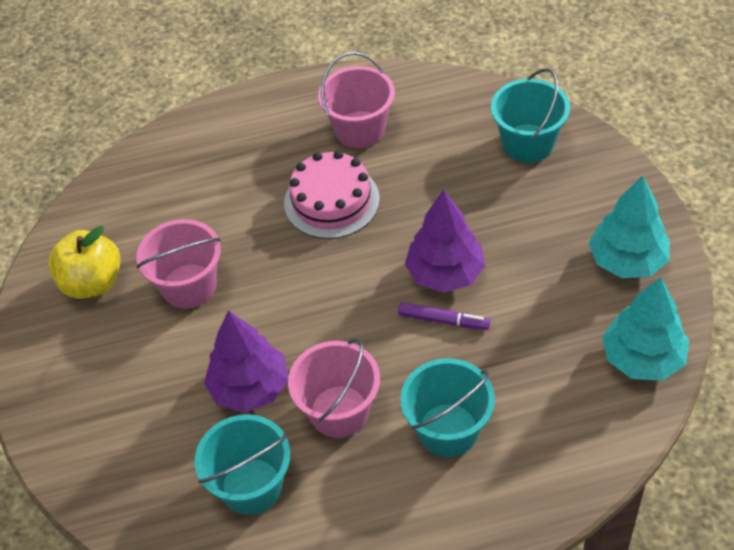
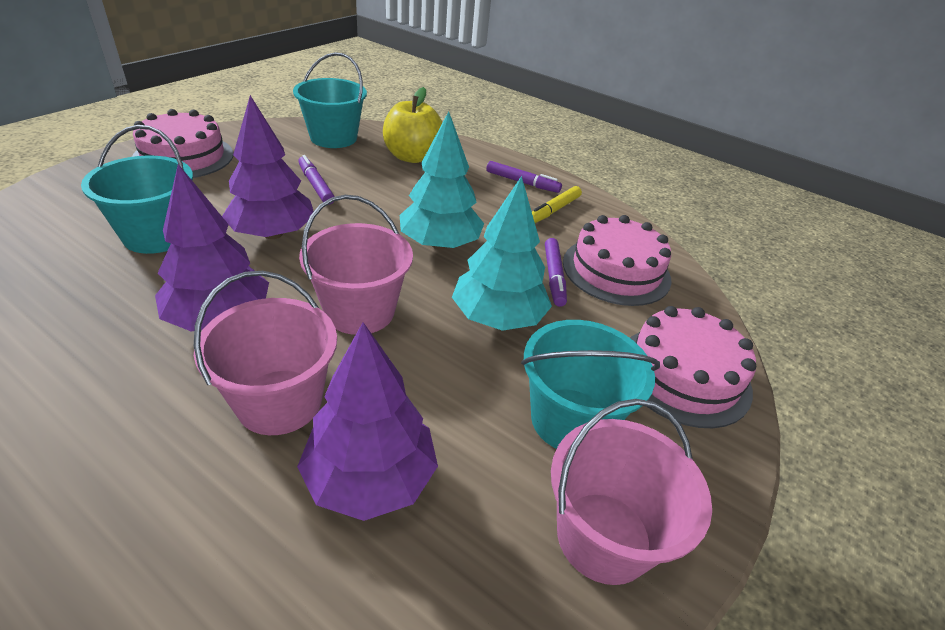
pink cake: 1 -> 3
purple marker: 1 -> 3
purple tree: 2 -> 3
yellow marker: 0 -> 1

